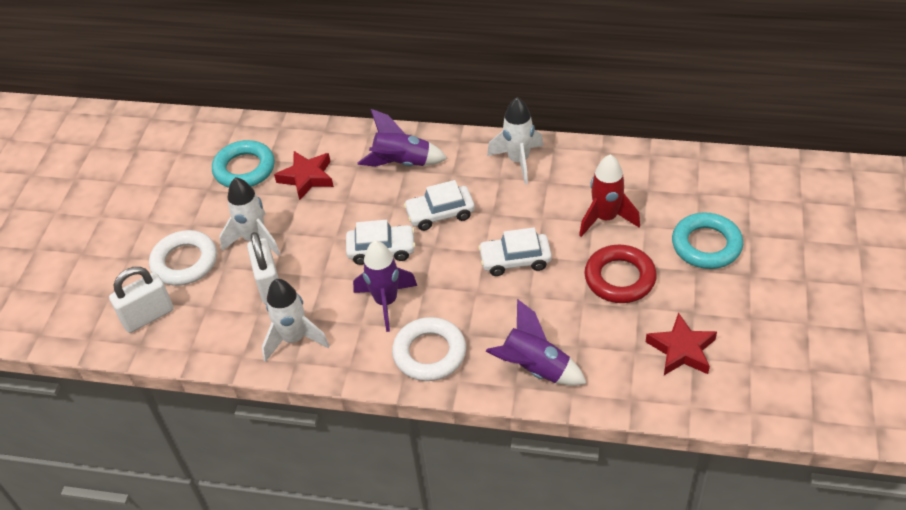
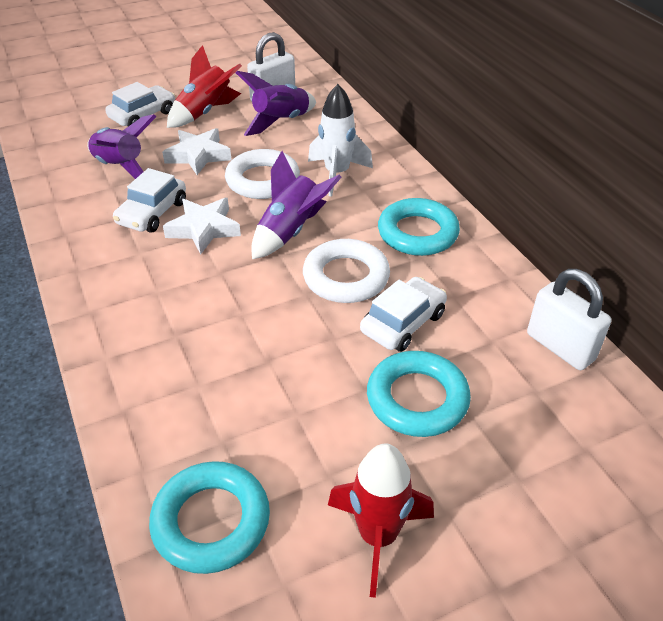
red ring: 1 -> 0
red rocket: 1 -> 2
red star: 2 -> 0
turquoise ring: 2 -> 3
white rocket: 3 -> 1
white star: 0 -> 2

